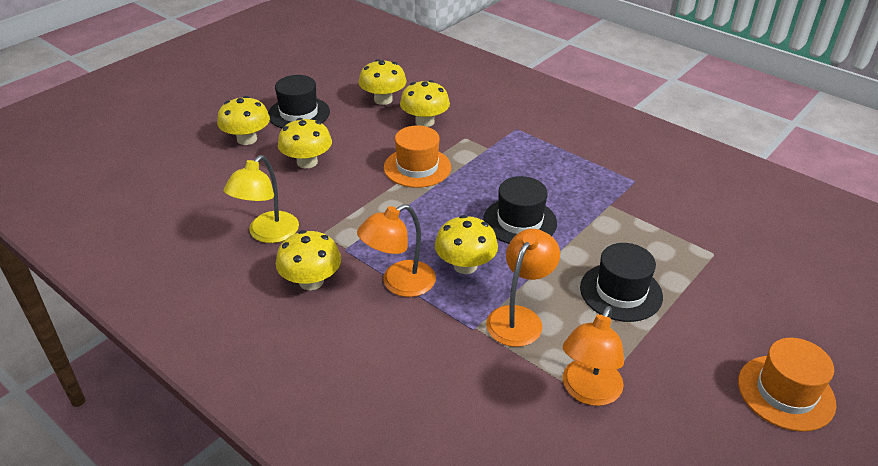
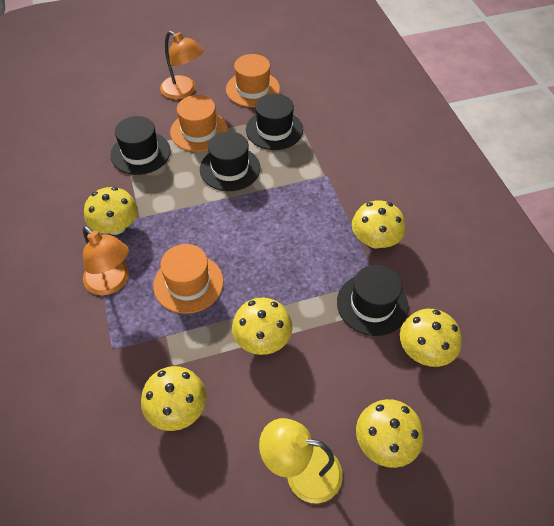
black hat: 3 -> 4
orange hat: 2 -> 3
orange lamp: 3 -> 2

